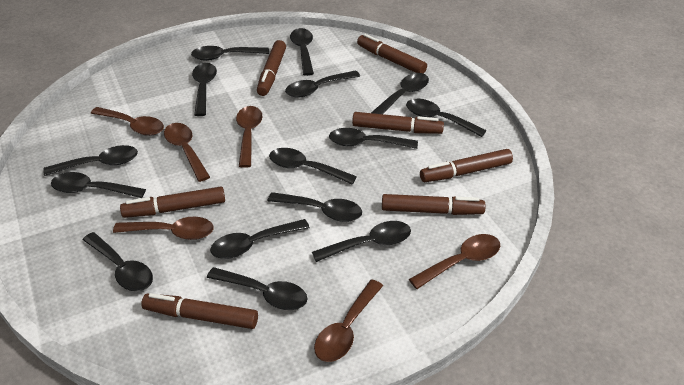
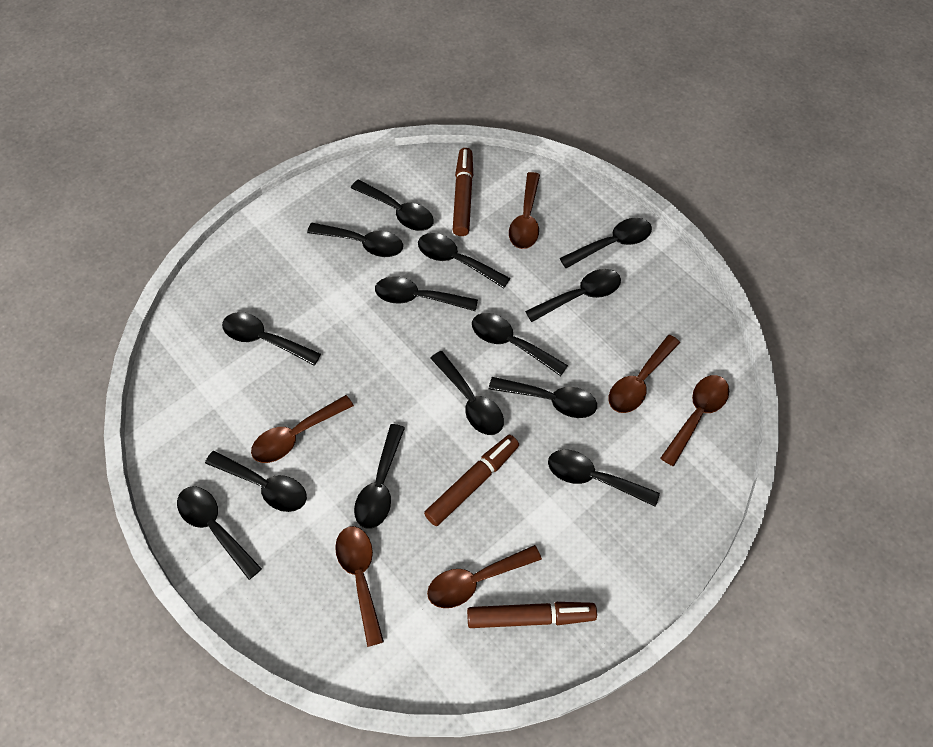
black spoon: 15 -> 14
brown marker: 7 -> 3

